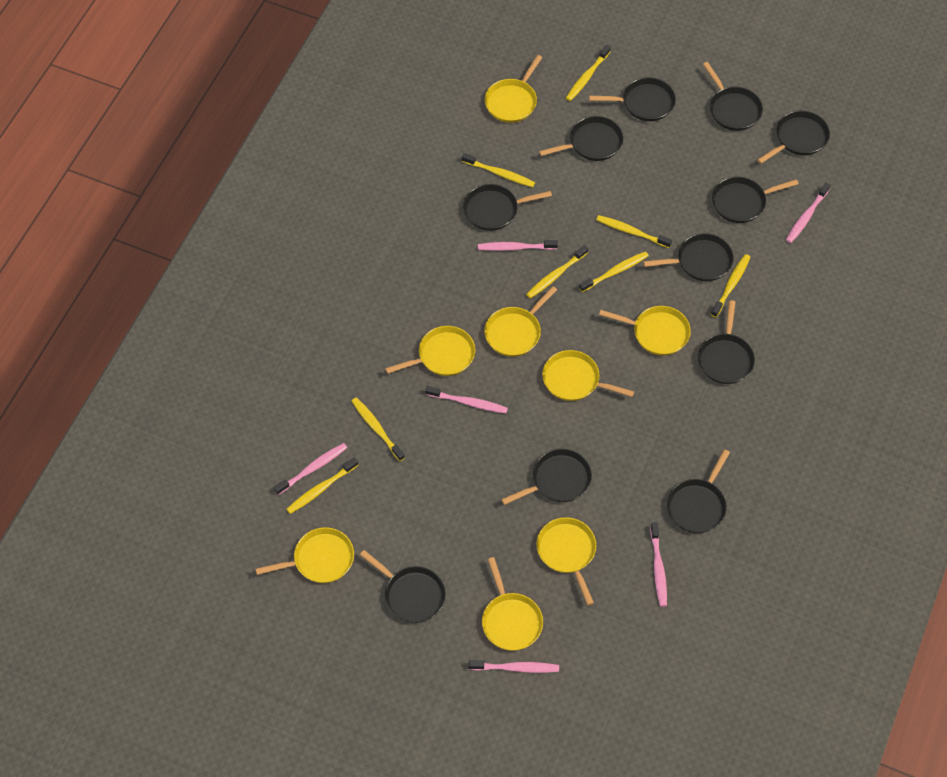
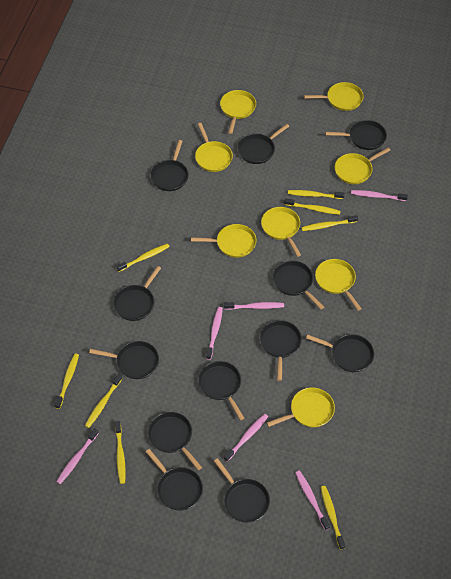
black pan: 11 -> 12

